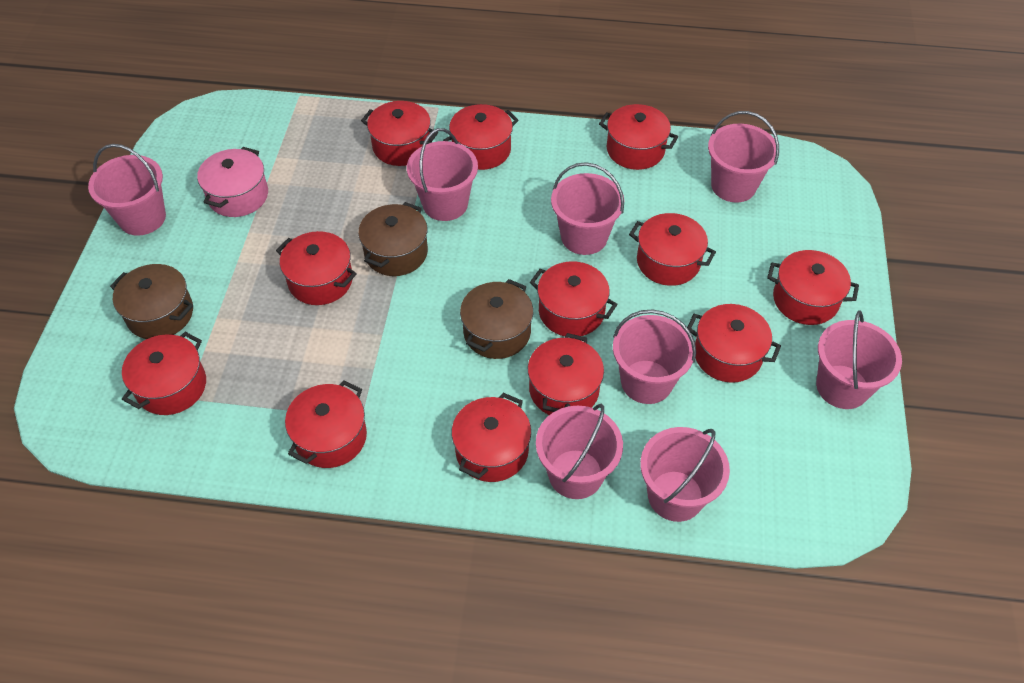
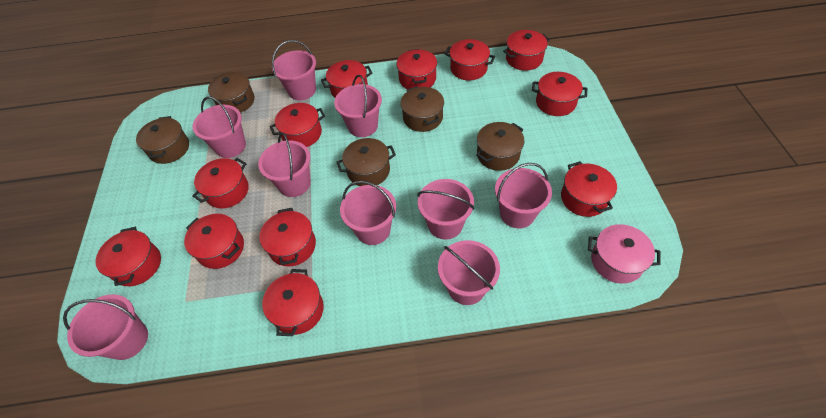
brown pot: 3 -> 5
pink bucket: 8 -> 9

